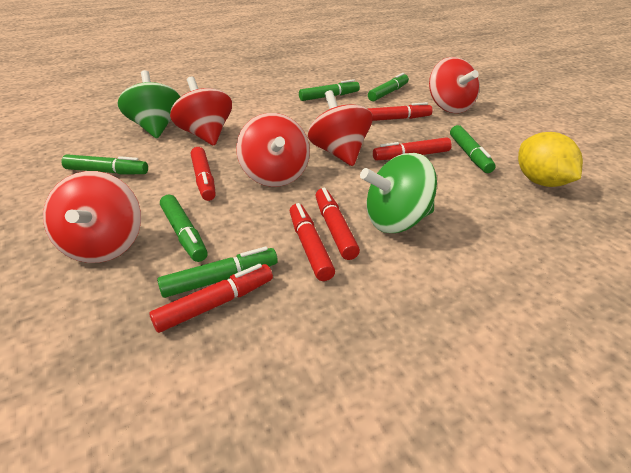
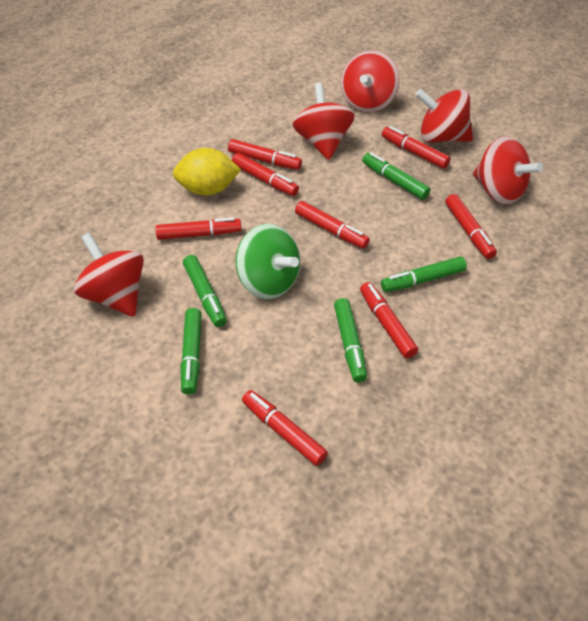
green marker: 6 -> 5
green spinning top: 2 -> 1
red marker: 6 -> 8

